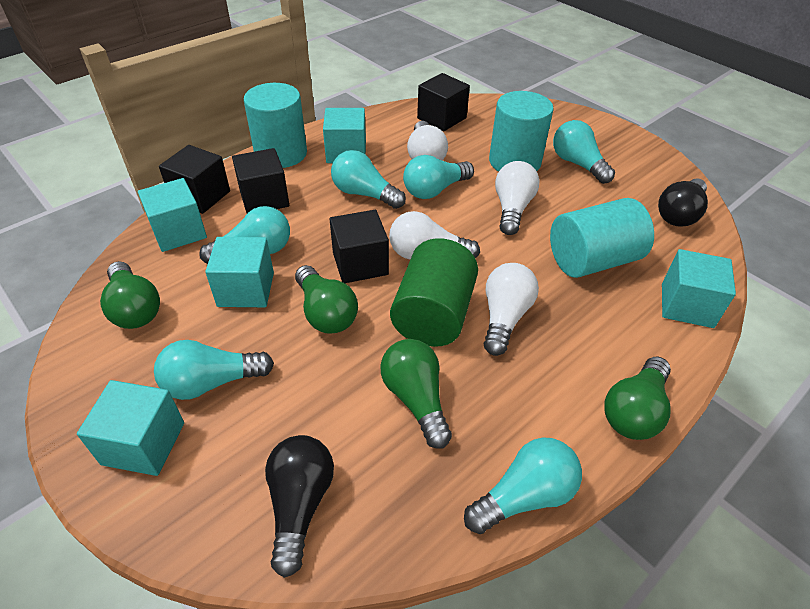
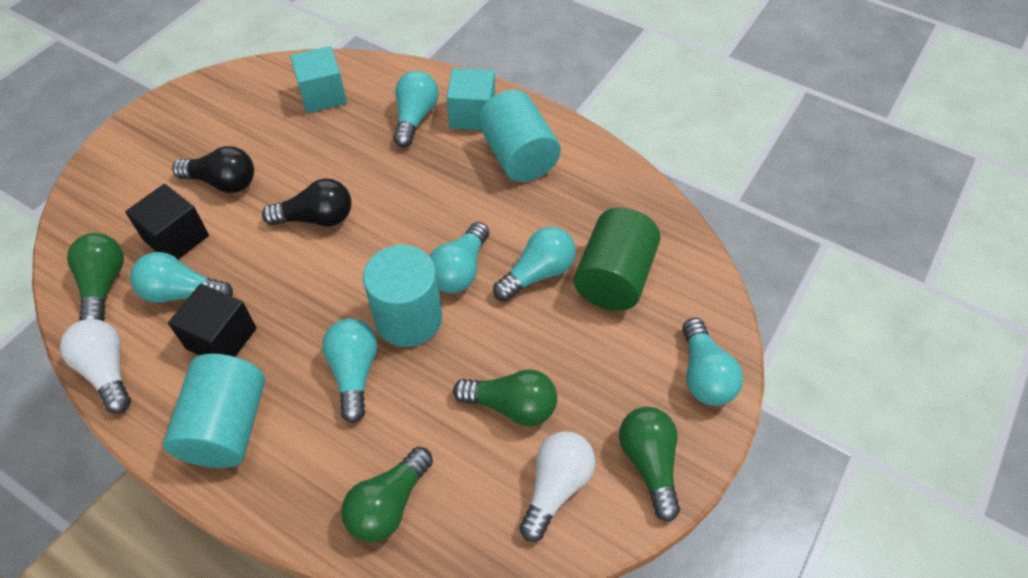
black cube: 4 -> 2
turquoise cube: 5 -> 2
white light bulb: 4 -> 2

